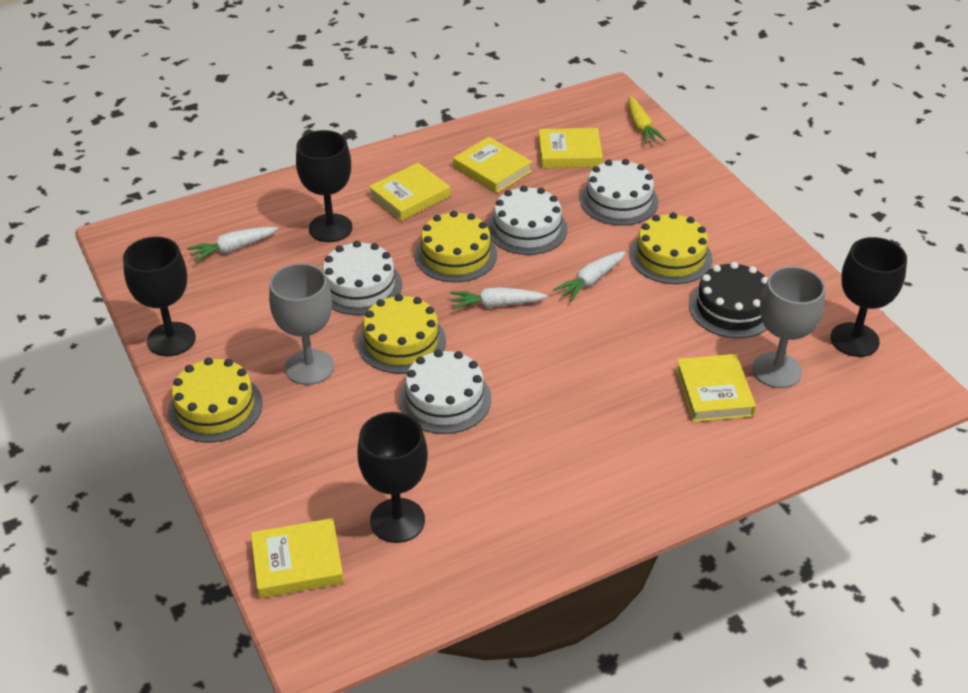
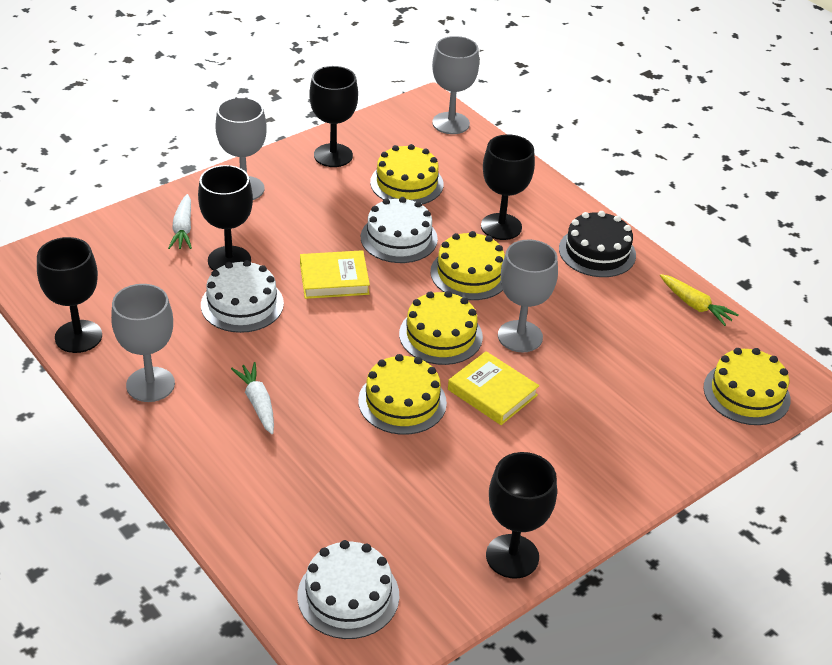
black goblet: 4 -> 5
grey goblet: 2 -> 4
white cake: 4 -> 3
white carrot: 3 -> 2
yellow book: 5 -> 2
yellow cake: 4 -> 5

